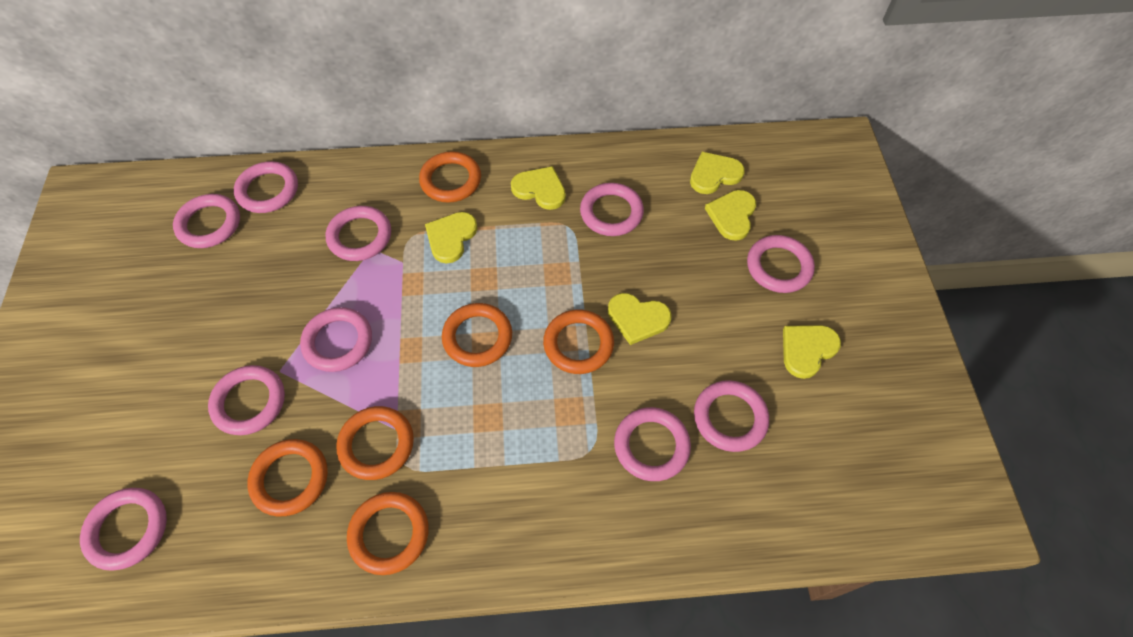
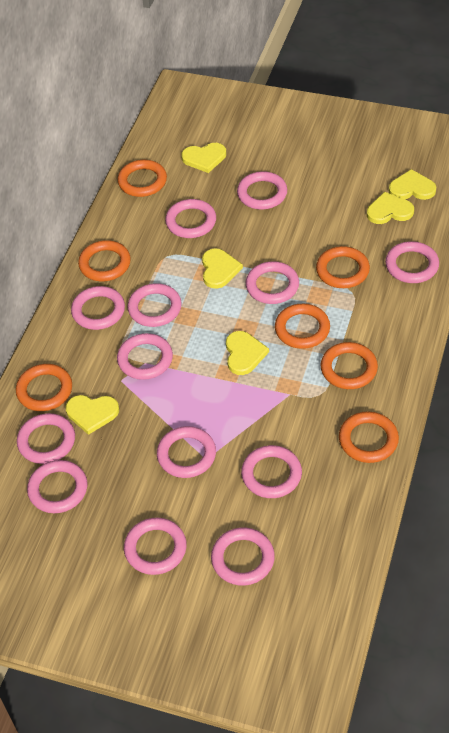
orange ring: 6 -> 7
pink ring: 10 -> 13

